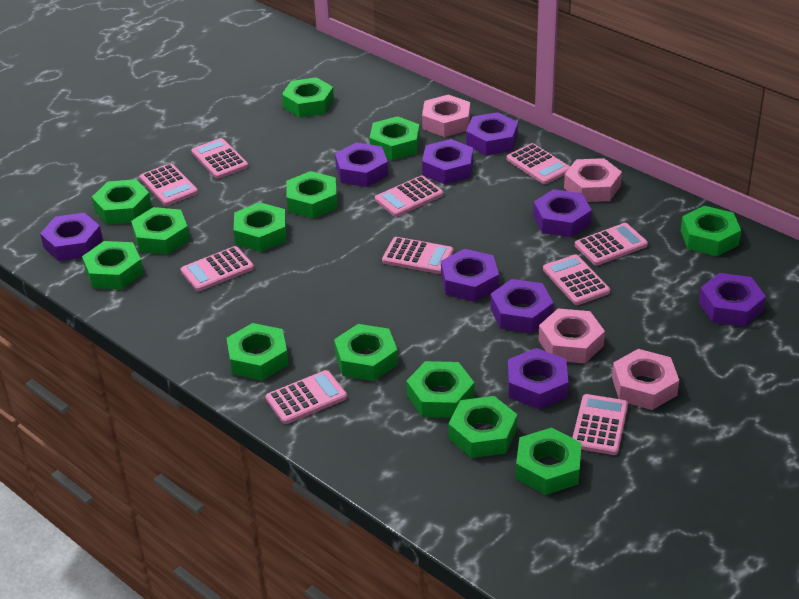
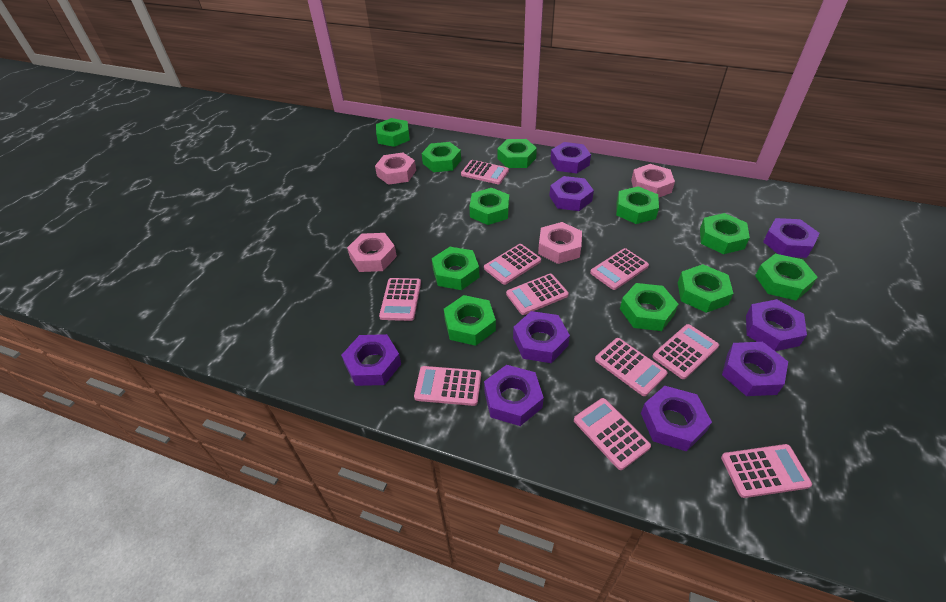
green nut: 13 -> 11

